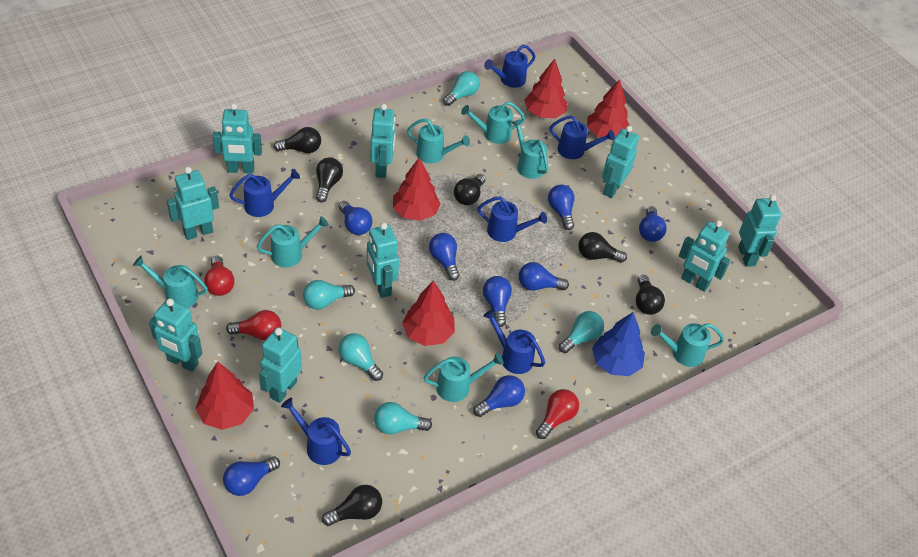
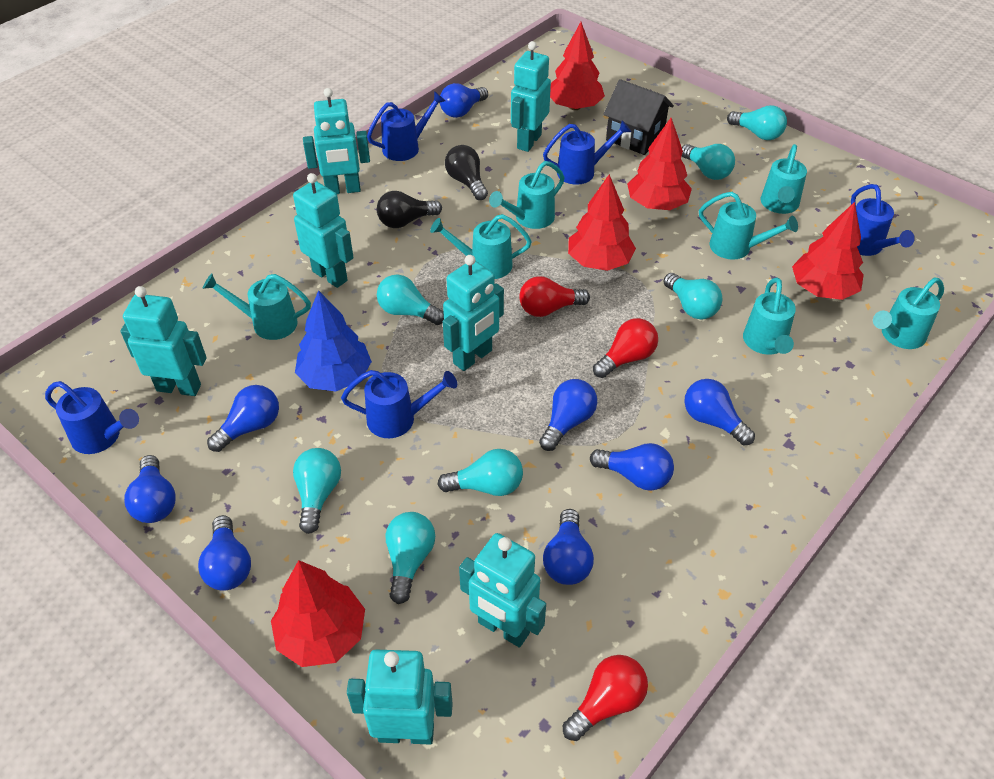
black house: 0 -> 1
black light bulb: 6 -> 2
blue watering can: 6 -> 5
turquoise light bulb: 5 -> 7
turquoise robot: 9 -> 7

